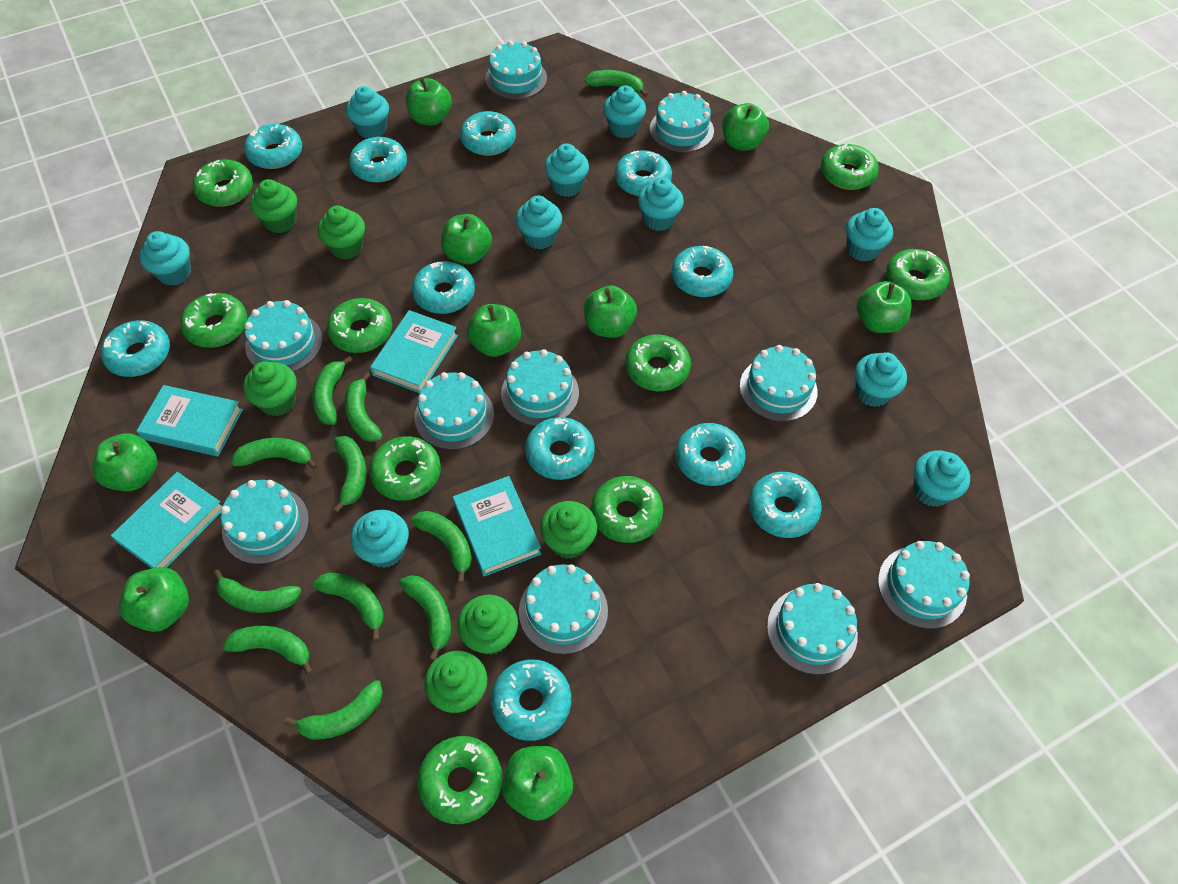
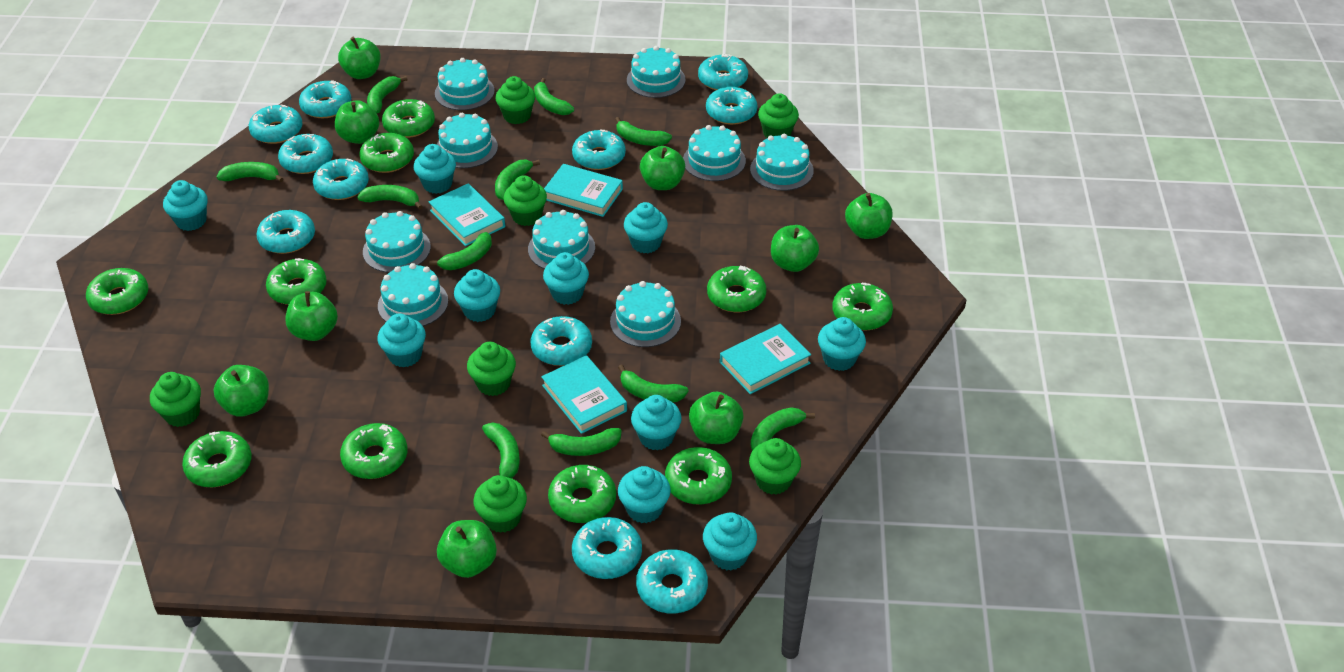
green cupcake: 6 -> 7
green donut: 9 -> 10
turquoise cake: 10 -> 9

